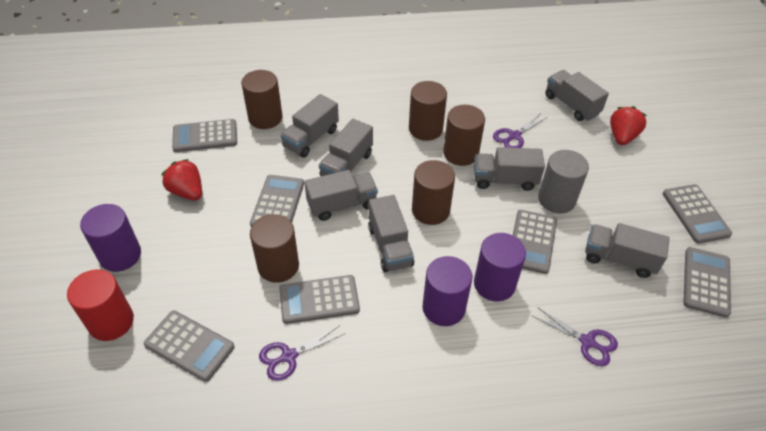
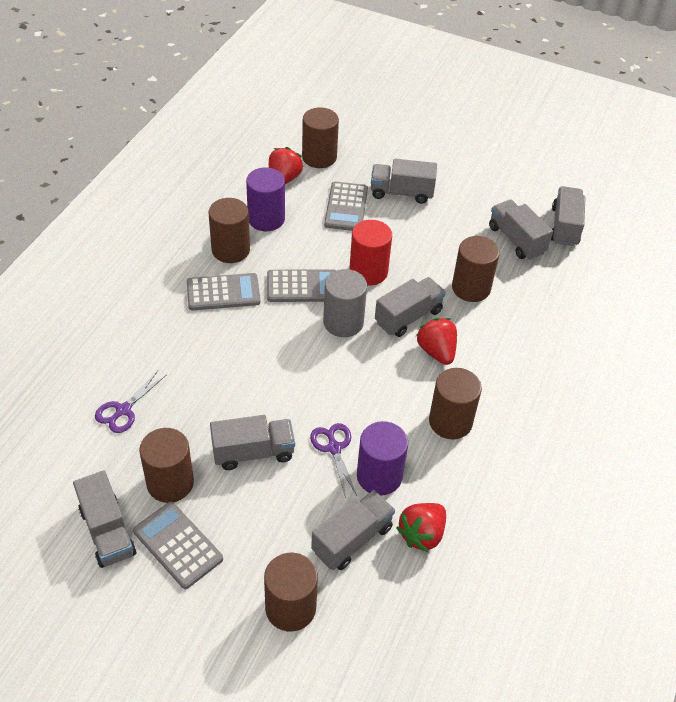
brown cylinder: 5 -> 6
grey calculator: 7 -> 4
purple cylinder: 3 -> 2
purple scissors: 3 -> 2
red strawberry: 2 -> 3

